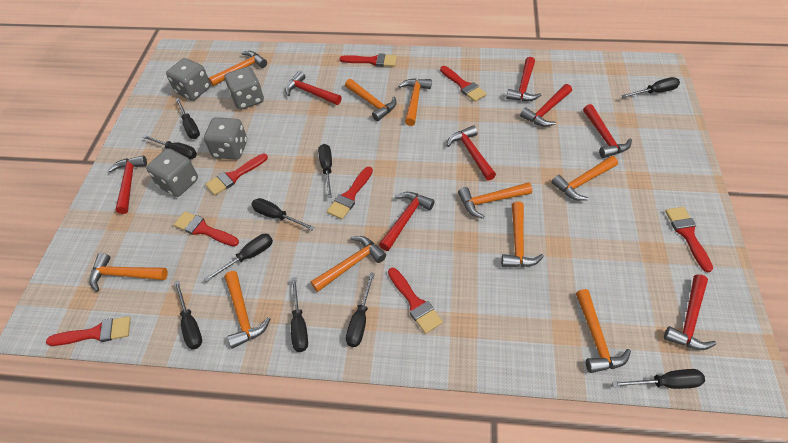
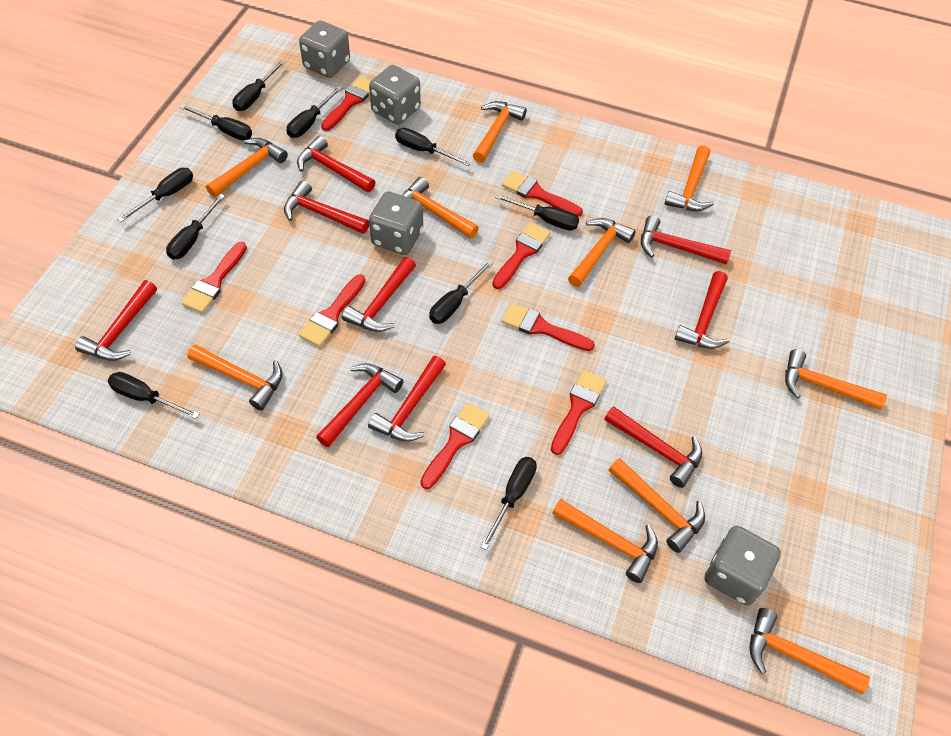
red hammer: 8 -> 9

